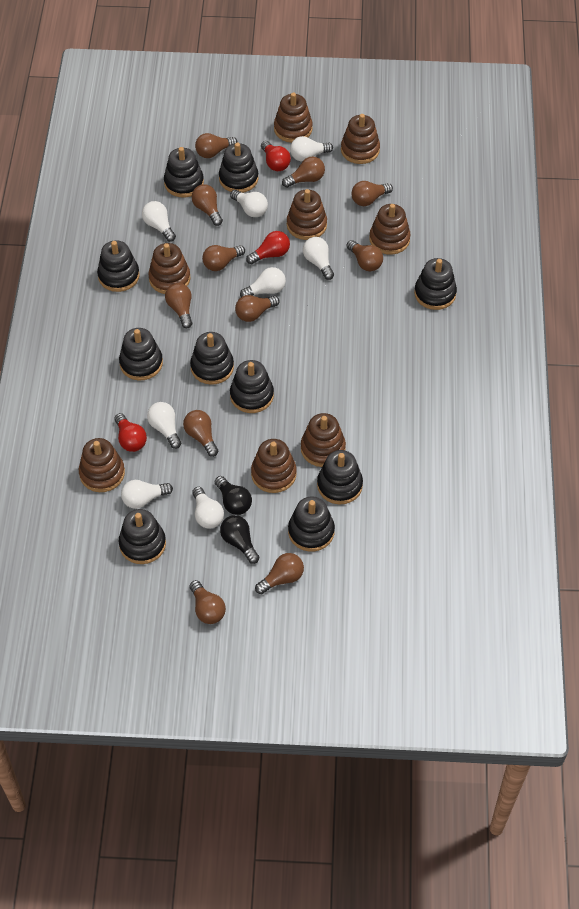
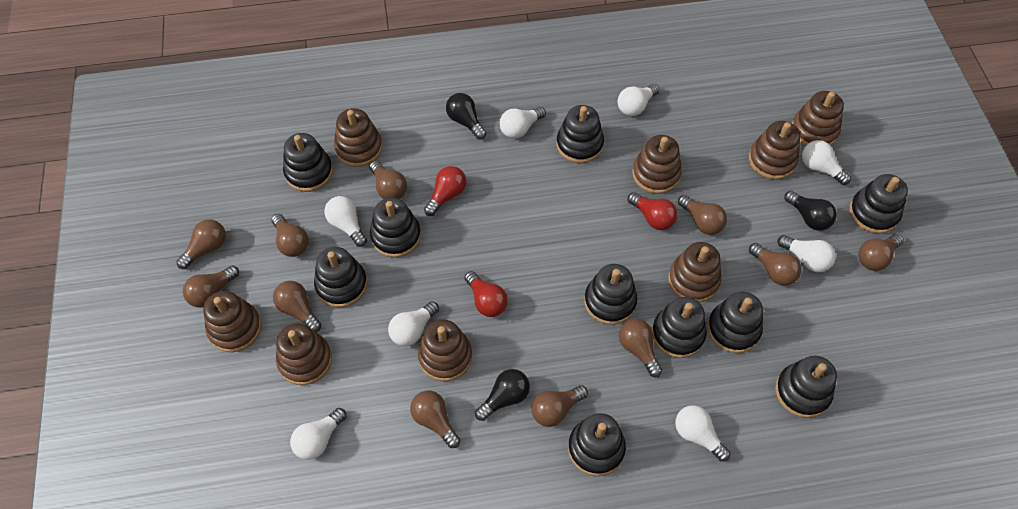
black light bulb: 2 -> 3

